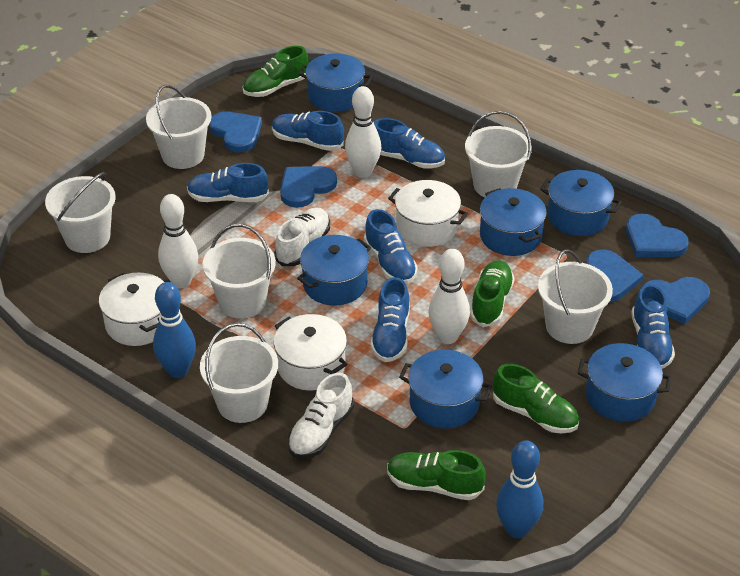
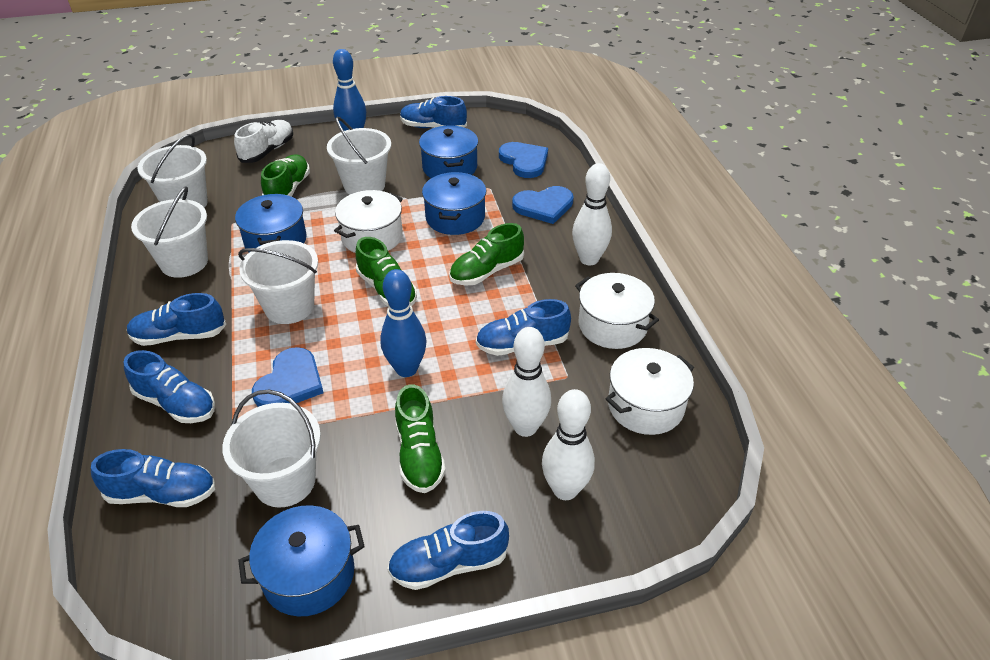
blue heart: 5 -> 3
blue pot: 6 -> 4
white bucket: 6 -> 5
white shoe: 2 -> 1

